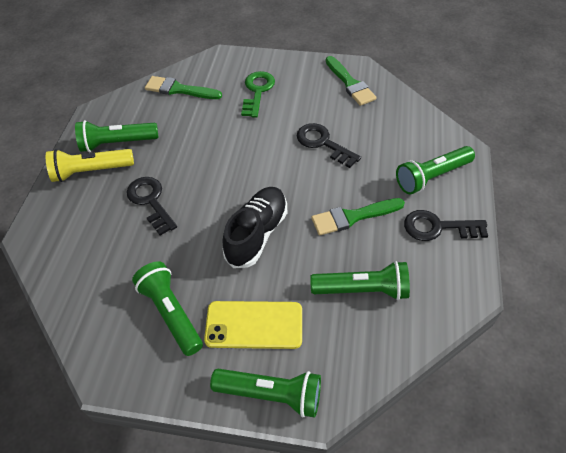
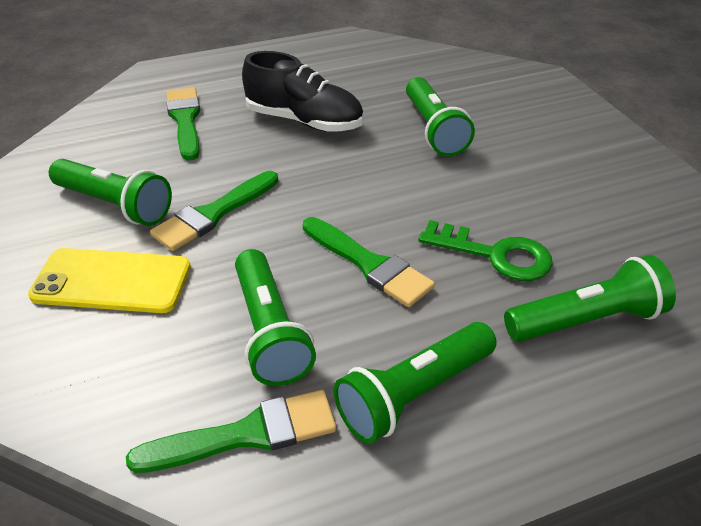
black key: 3 -> 0
green brush: 3 -> 4
yellow flashlight: 1 -> 0

